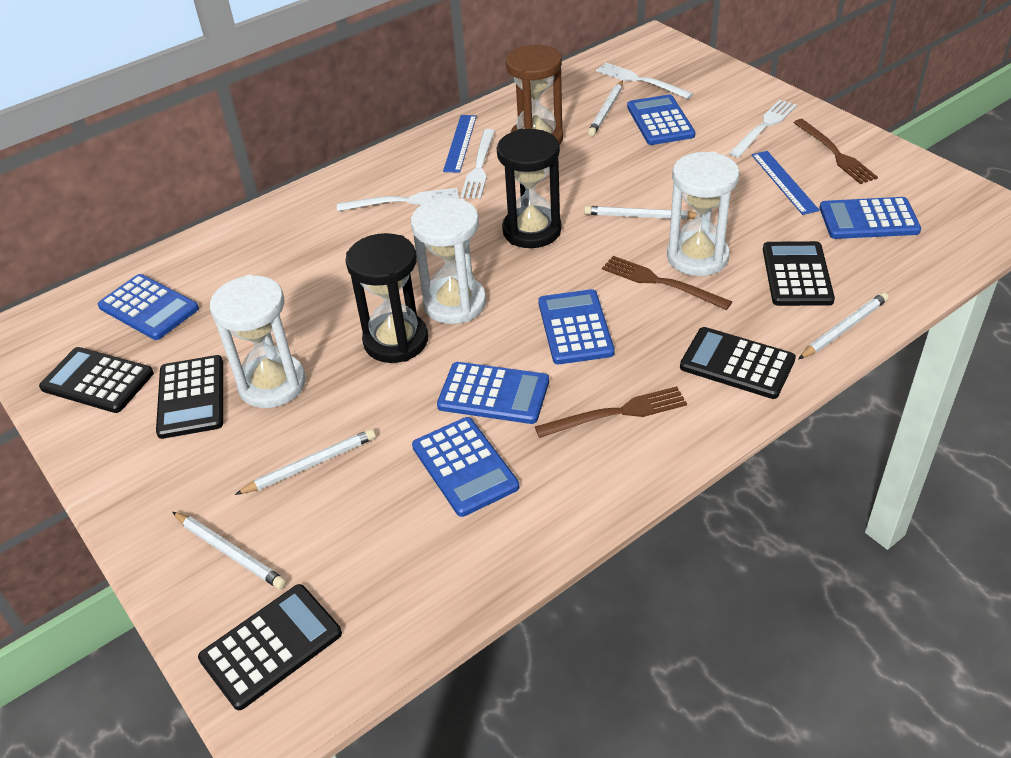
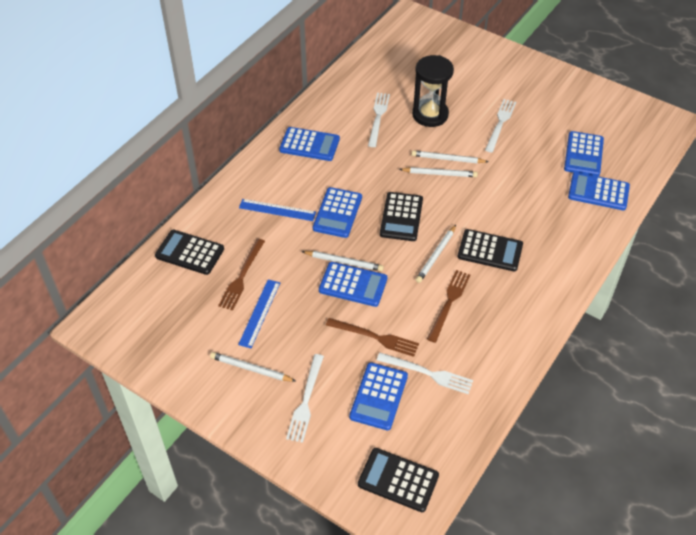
black calculator: 5 -> 4
black hourglass: 2 -> 1
brown hourglass: 1 -> 0
white hourglass: 3 -> 0

